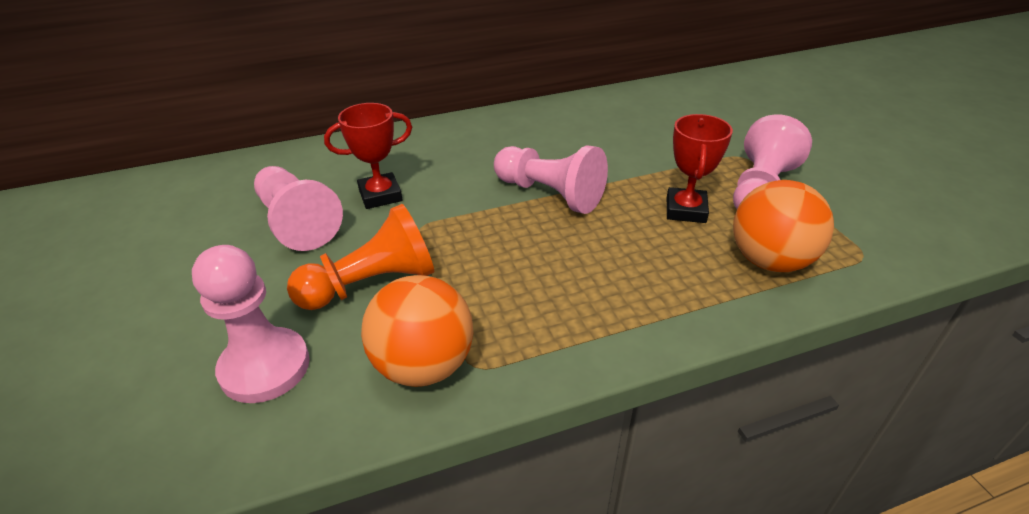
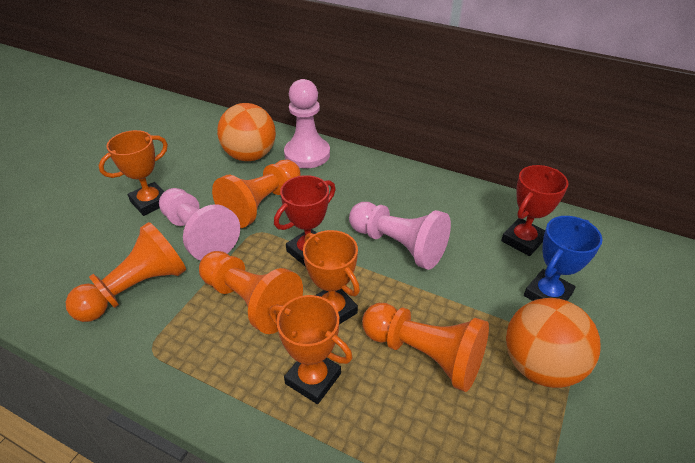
blue trophy: 0 -> 1
orange pawn: 1 -> 4
orange trophy: 0 -> 3
pink pawn: 4 -> 3

